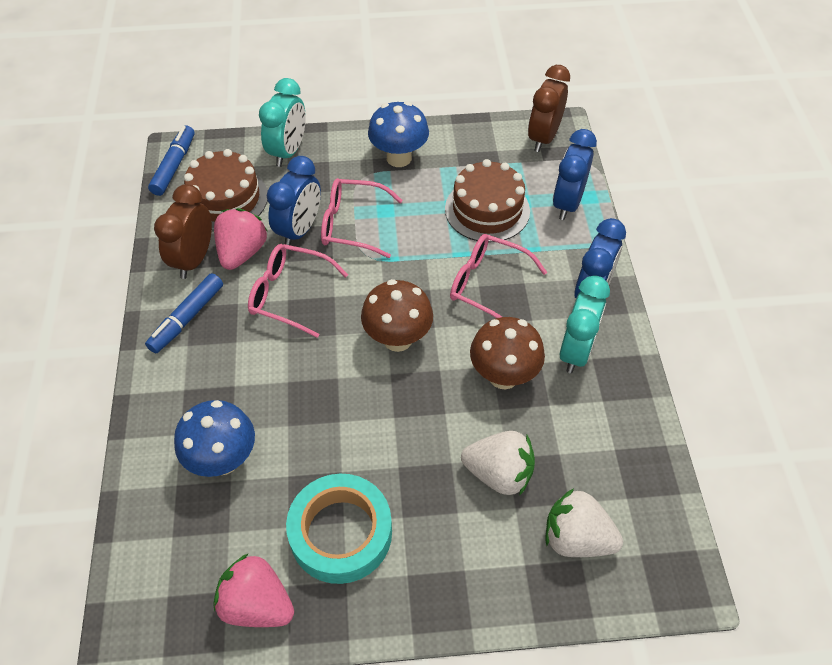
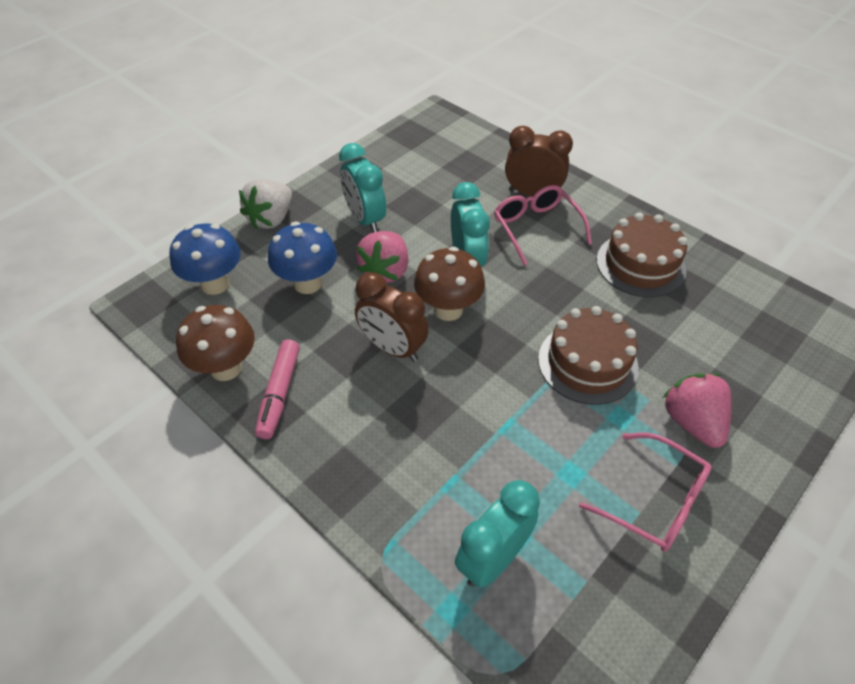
blue clock: 3 -> 0
blue marker: 2 -> 0
pink glasses: 3 -> 2
pink marker: 0 -> 1
turquoise clock: 2 -> 3
turquoise tape: 1 -> 0
white strawberry: 2 -> 1

